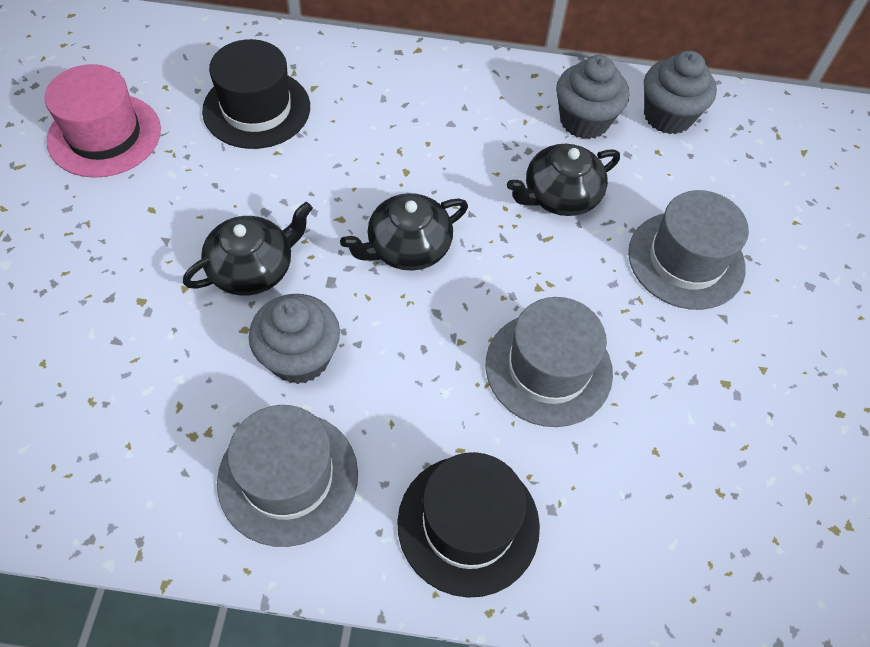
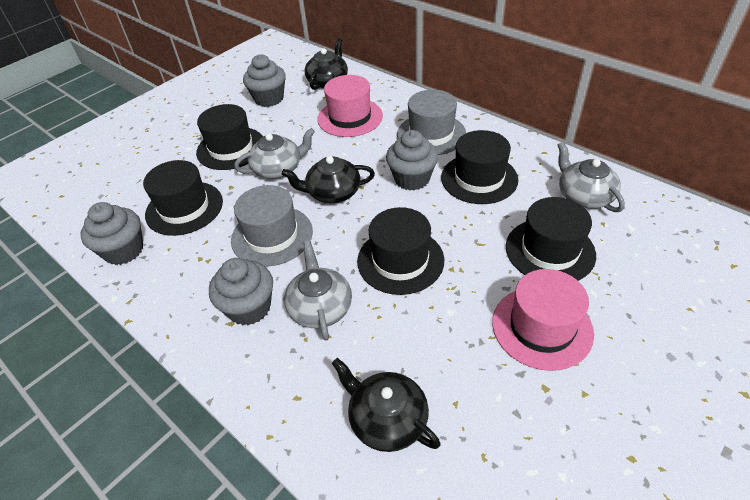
black hat: 2 -> 5
grey cupcake: 3 -> 4
grey hat: 3 -> 2
grey teapot: 0 -> 3
pink hat: 1 -> 2

